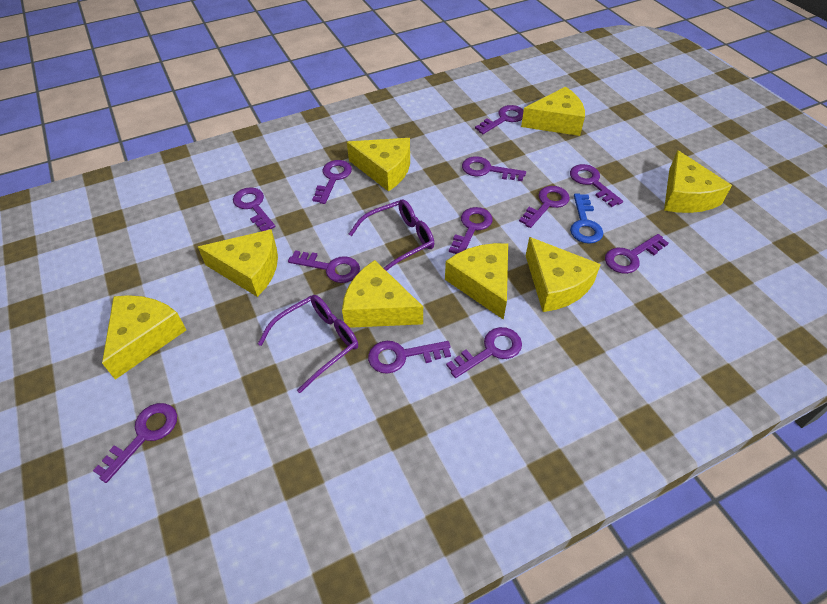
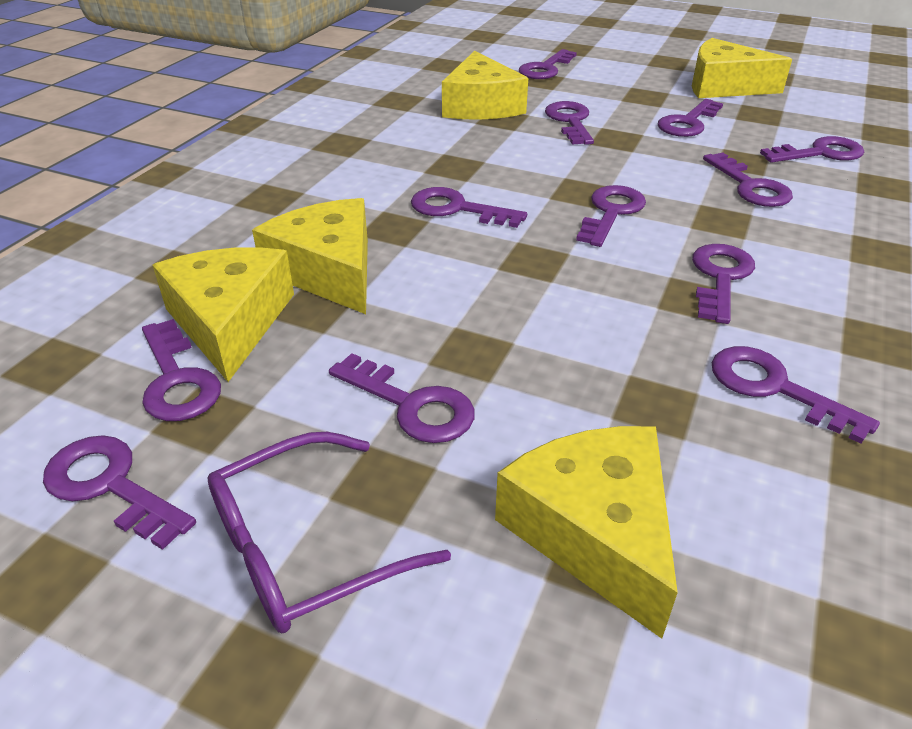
blue key: 1 -> 0
purple glasses: 2 -> 1
yellow cheese: 8 -> 5

